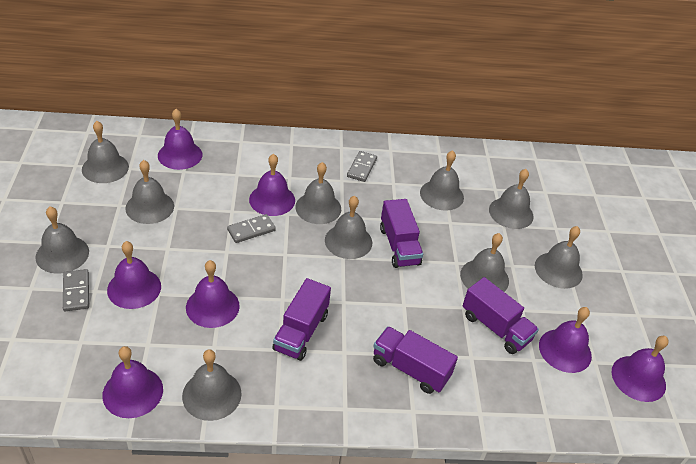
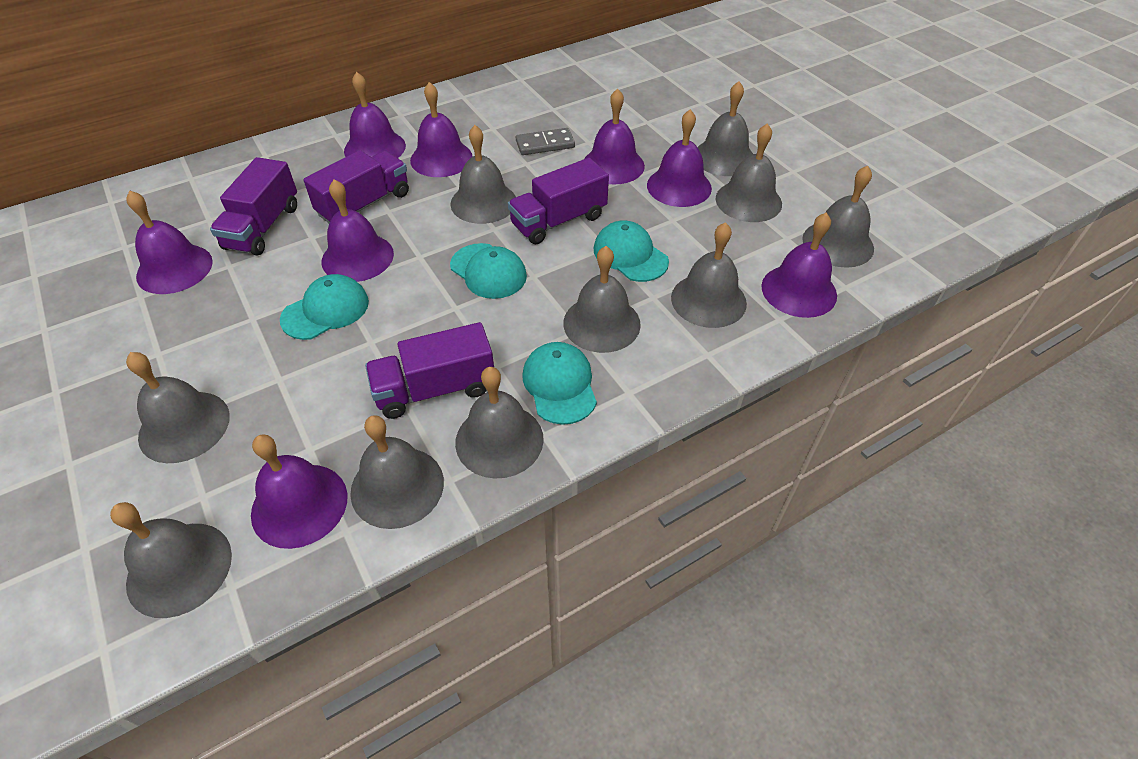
grey domino: 3 -> 1
purple bell: 7 -> 8
turquoise cap: 0 -> 4

